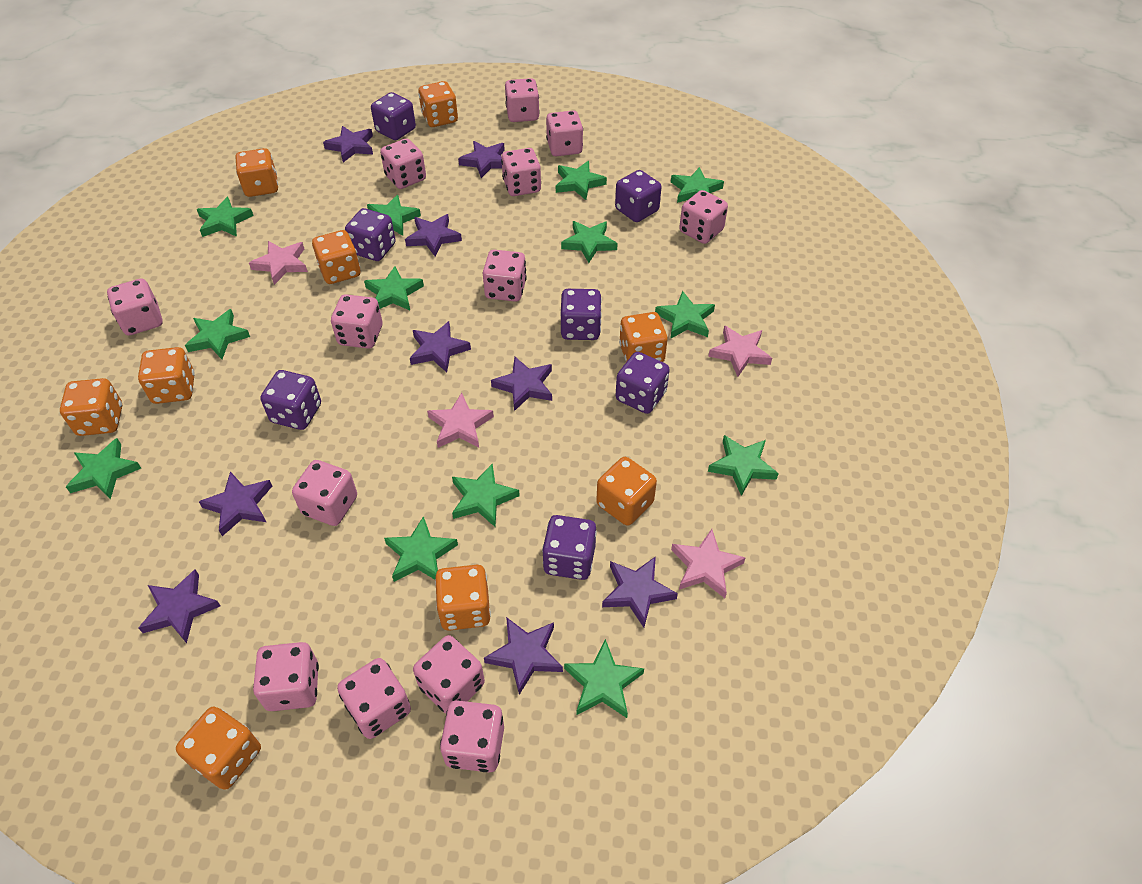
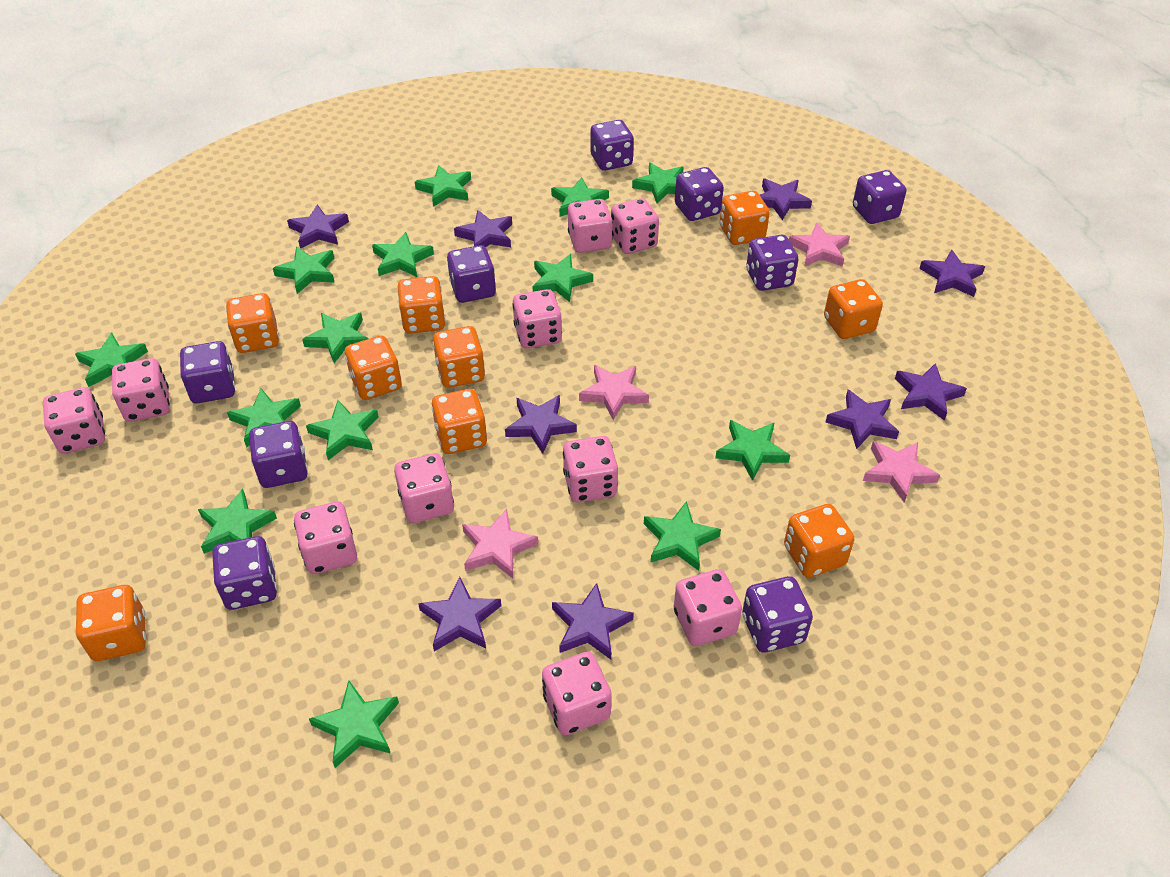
green star: 13 -> 14
pink dice: 13 -> 10
purple dice: 7 -> 9

